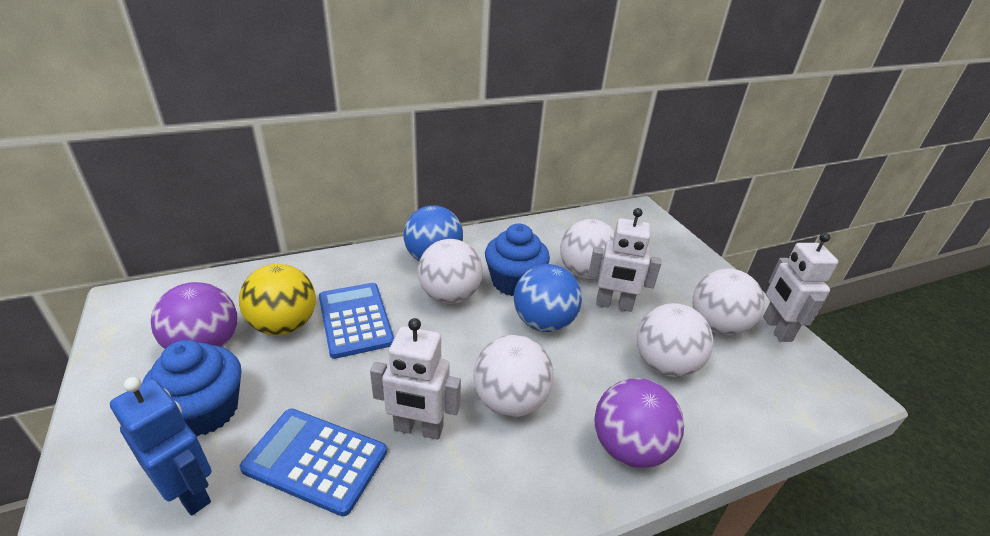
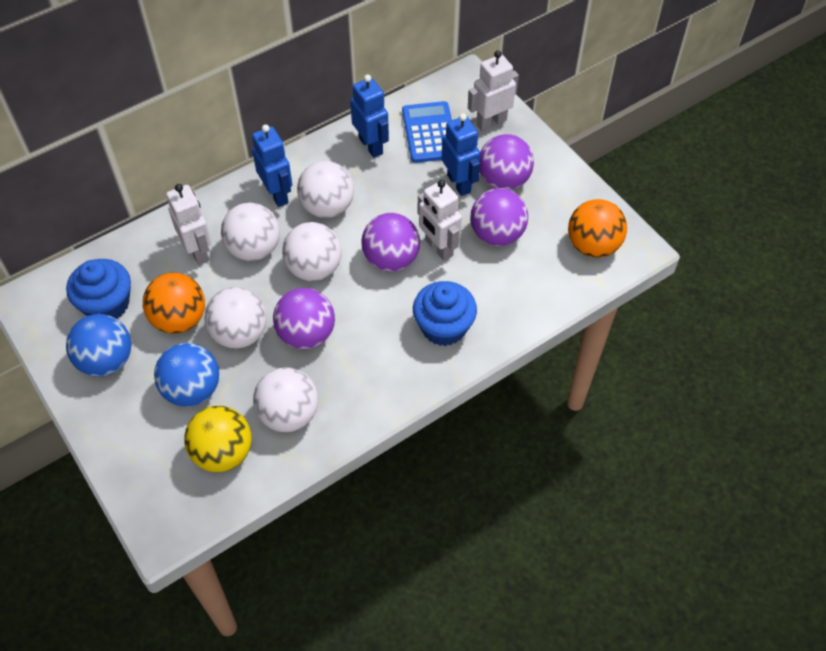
blue calculator: 2 -> 1
blue robot: 1 -> 3
orange ball: 0 -> 2
purple ball: 2 -> 4

